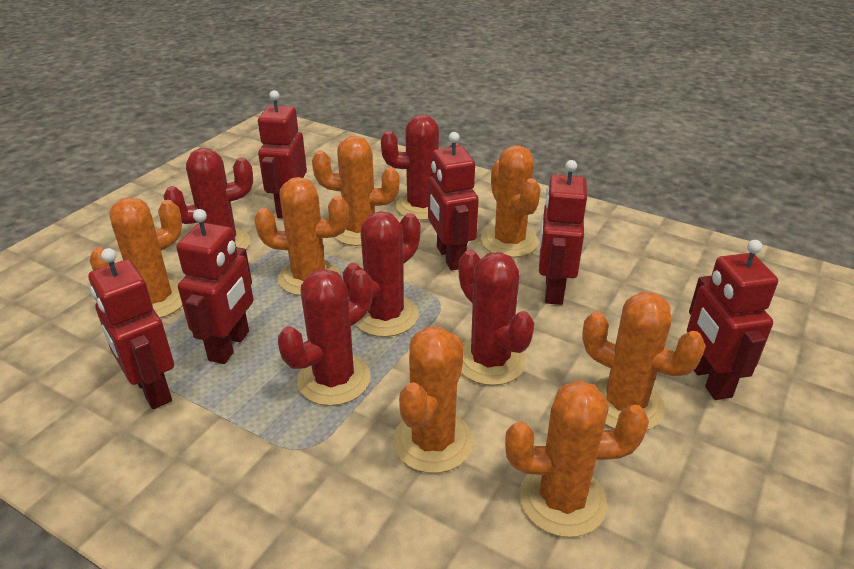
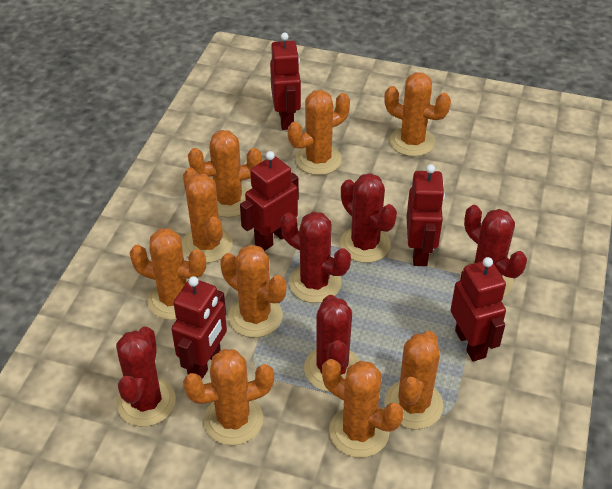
orange cactus: 7 -> 9
red robot: 6 -> 5

